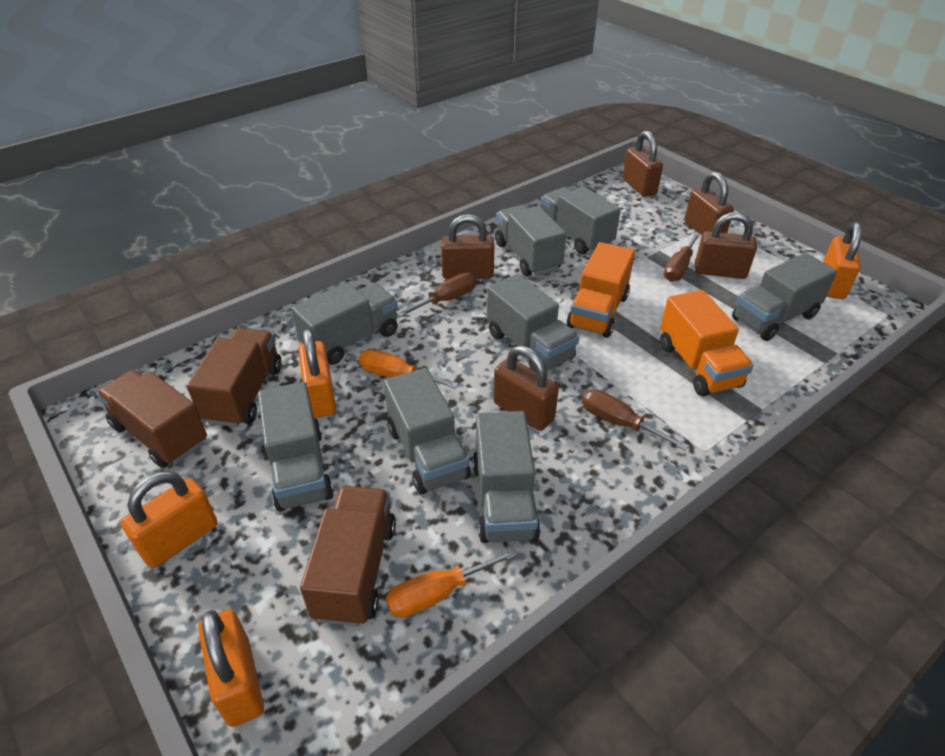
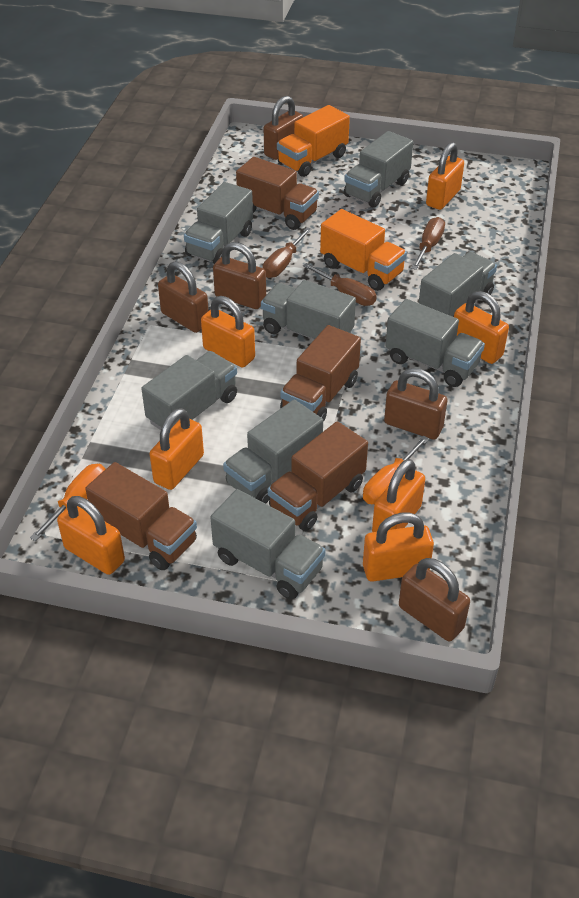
brown truck: 3 -> 4
orange padlock: 4 -> 7

